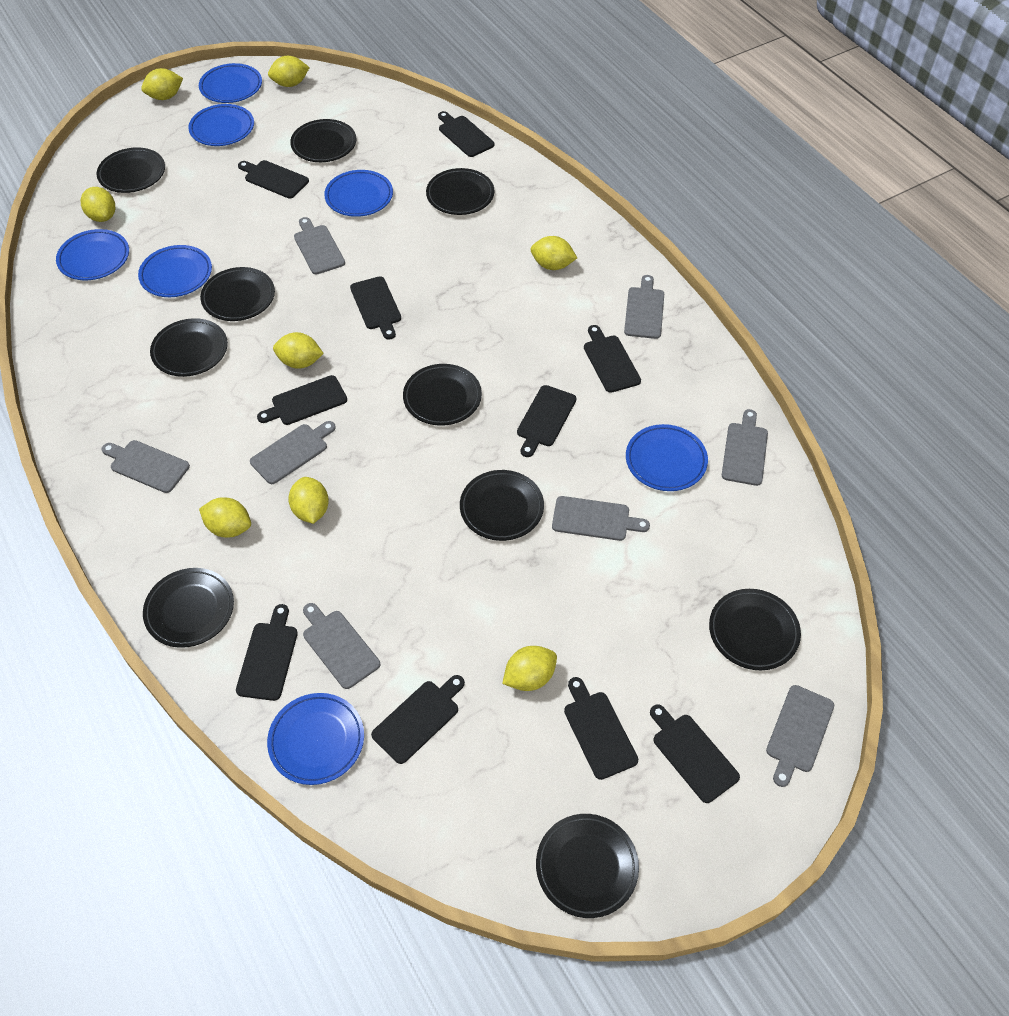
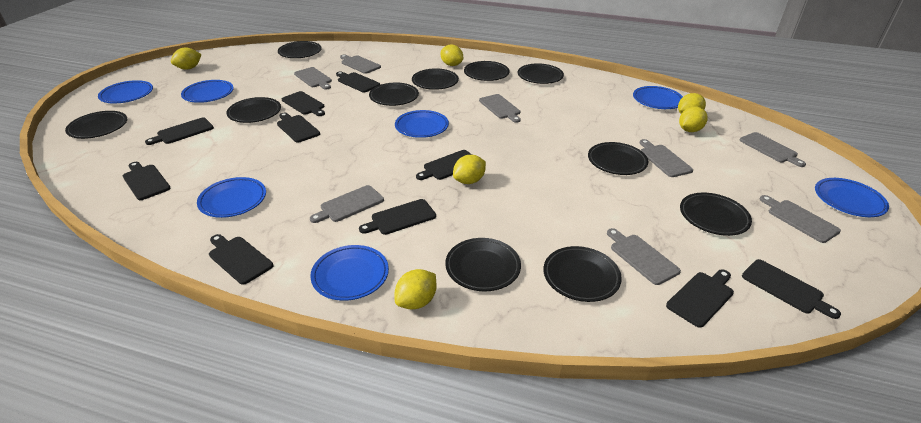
black plate: 10 -> 11
yellow lemon: 8 -> 6

